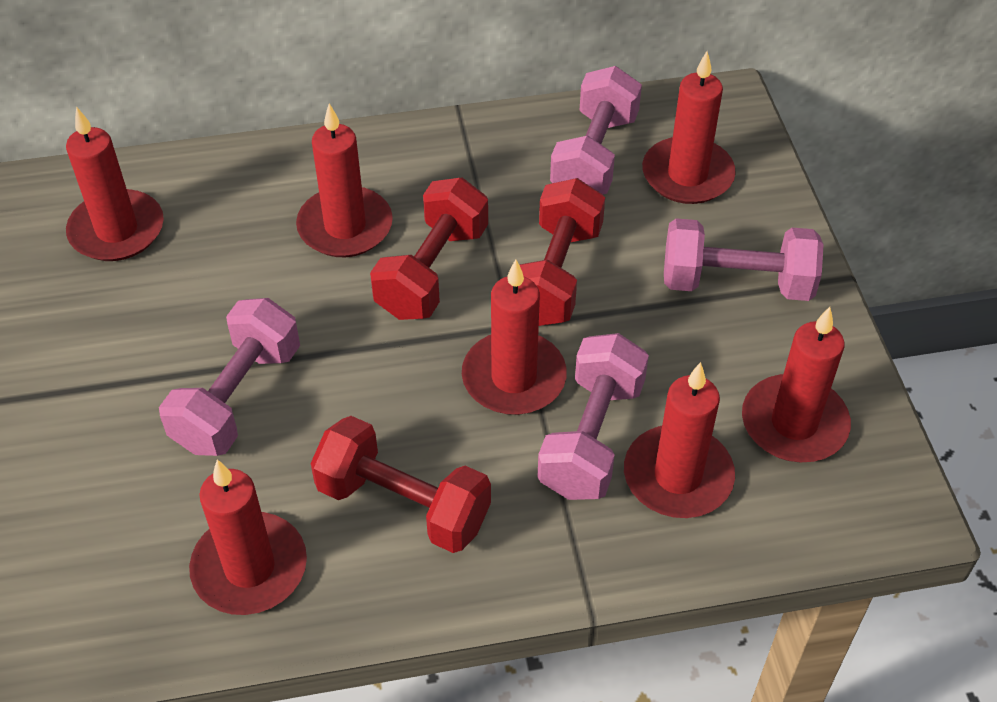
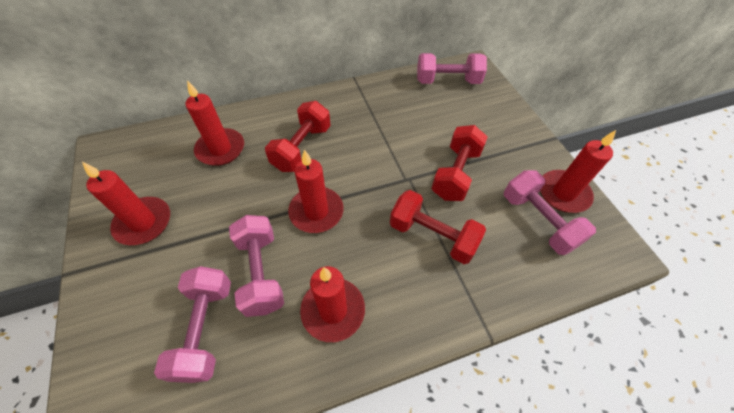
red candle: 7 -> 5

